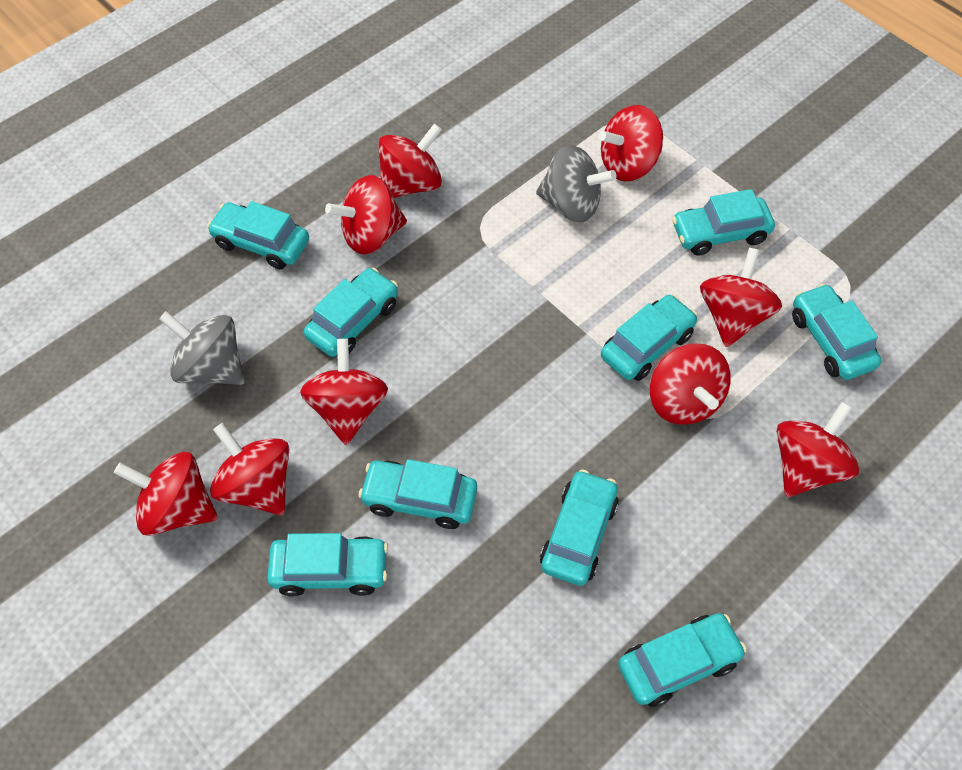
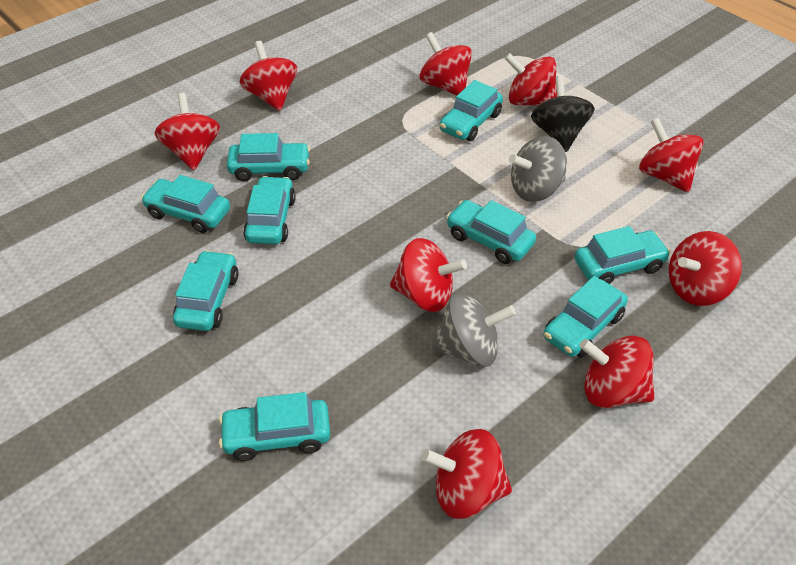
black spinning top: 0 -> 1

